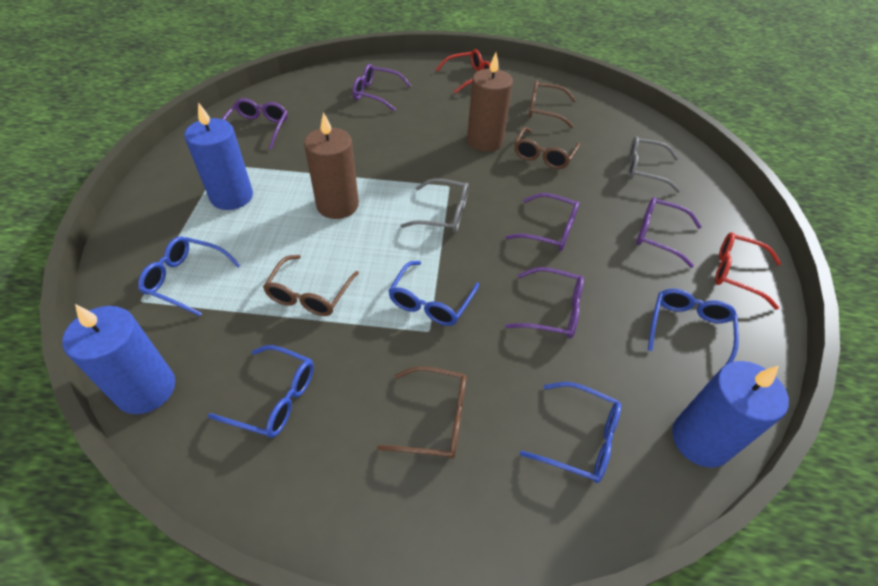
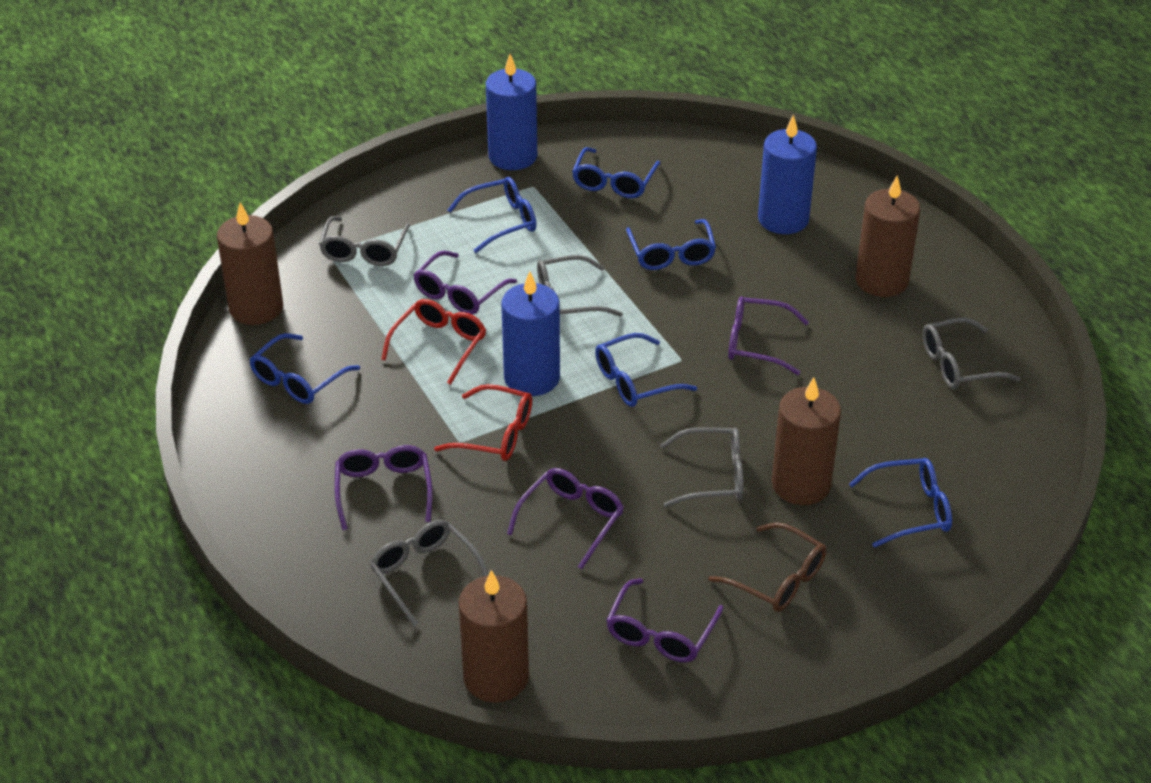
blue glasses: 5 -> 6
brown candle: 2 -> 4
brown glasses: 4 -> 1
grey glasses: 2 -> 5

